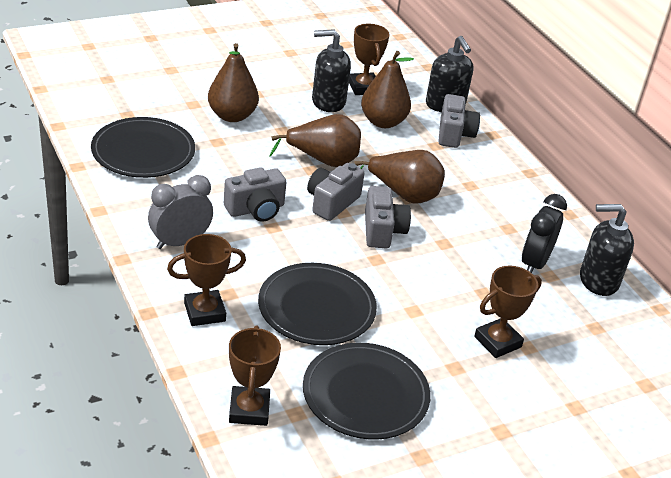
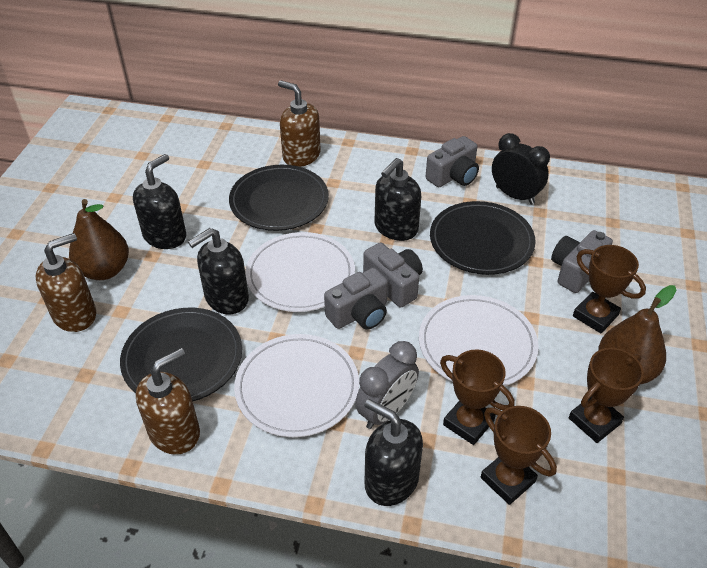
black soap dispenser: 3 -> 4
brown pear: 4 -> 2
brown soap dispenser: 0 -> 3
white plate: 0 -> 3

